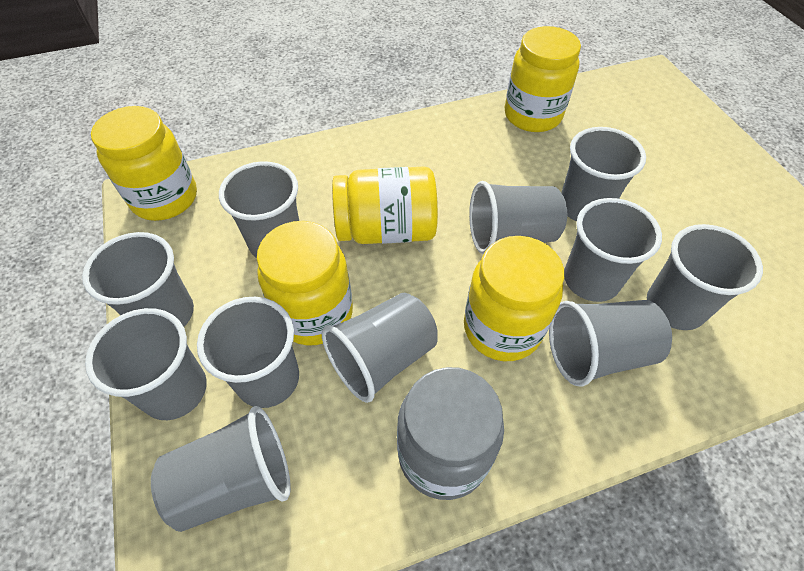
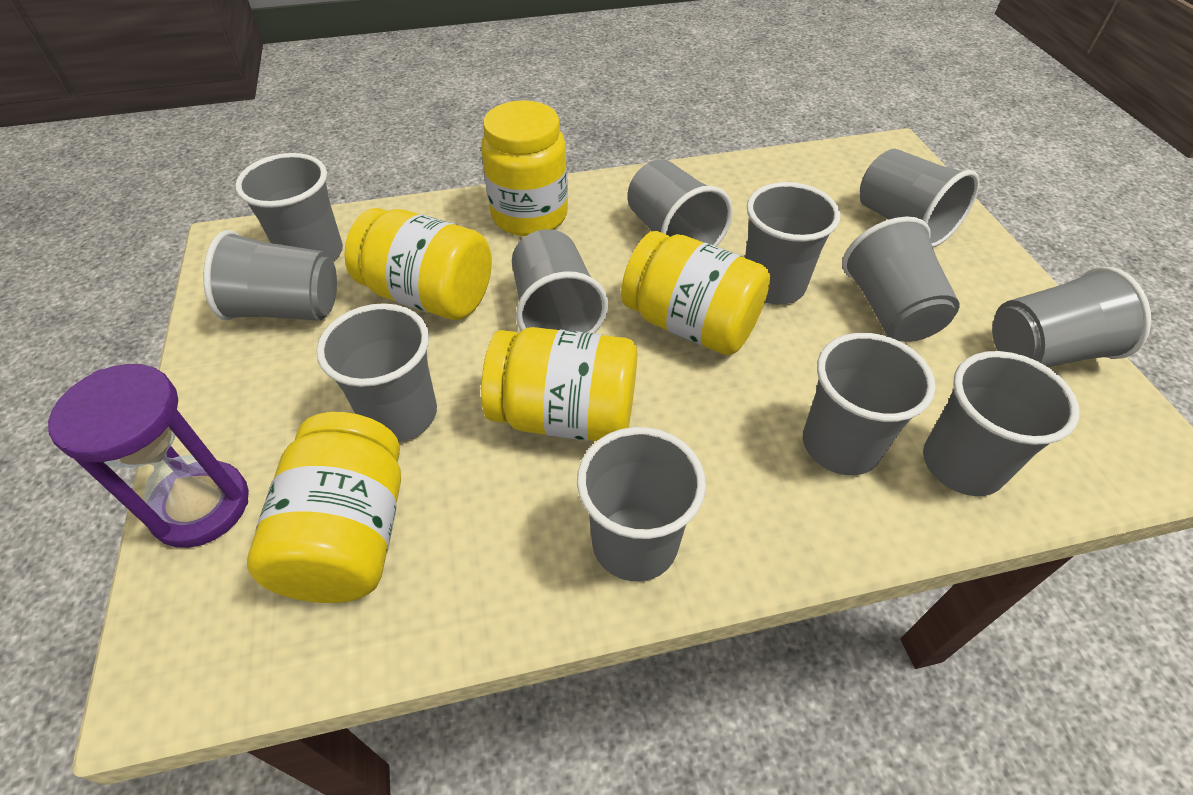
grey cup: 11 -> 12
grey jar: 1 -> 0
purple hourglass: 0 -> 1

